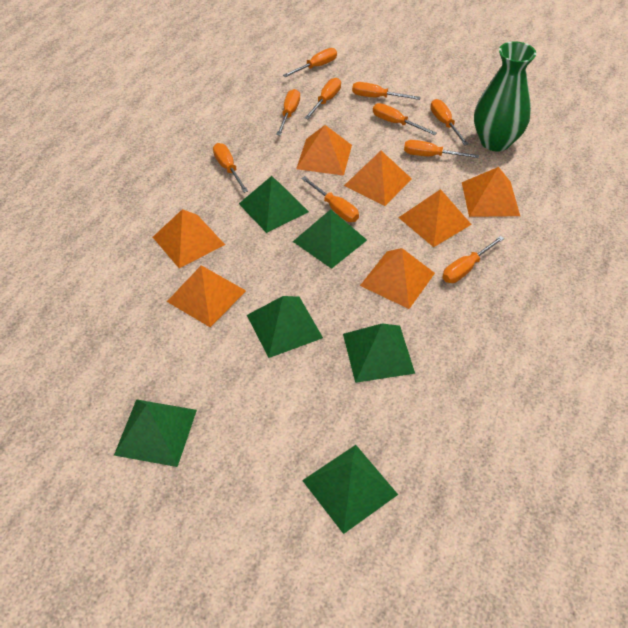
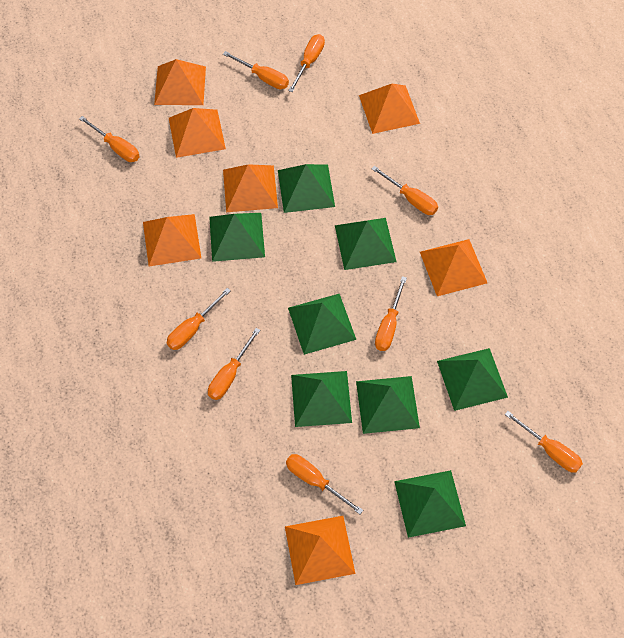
green pyramid: 6 -> 8
green vase: 1 -> 0
orange screwdriver: 10 -> 9

